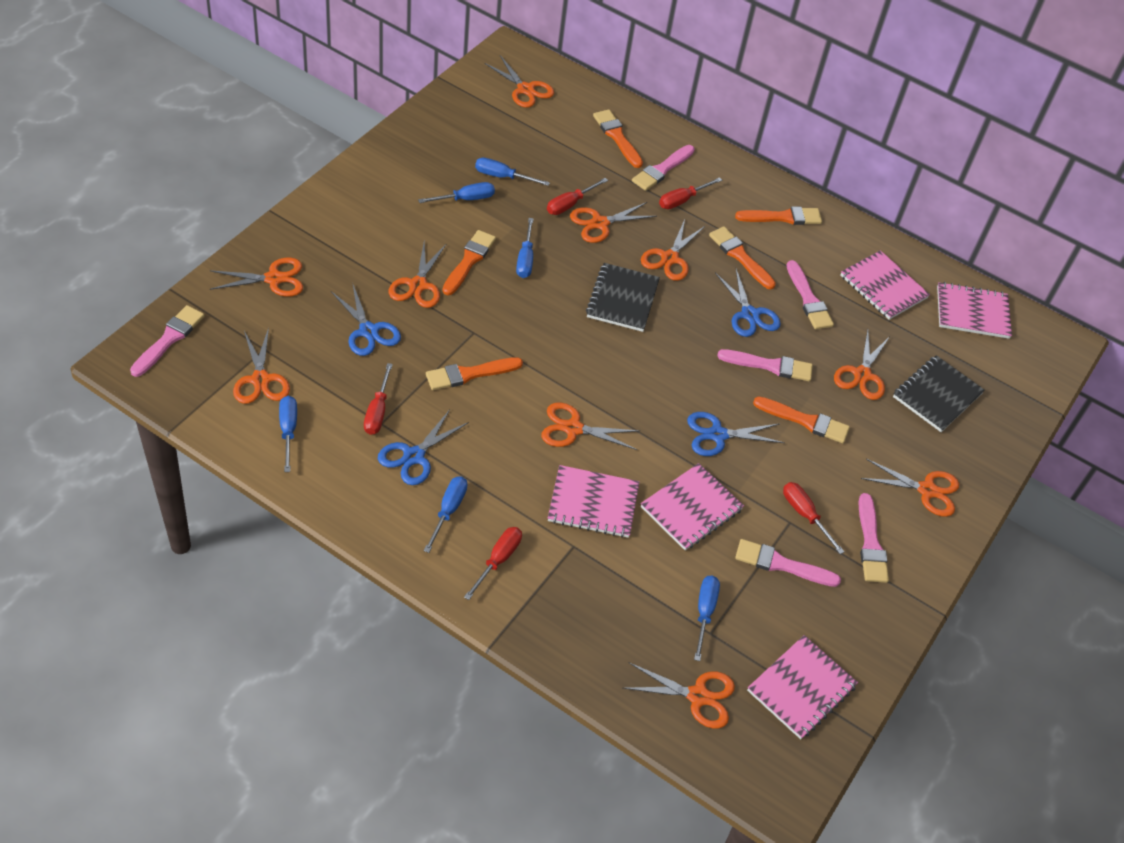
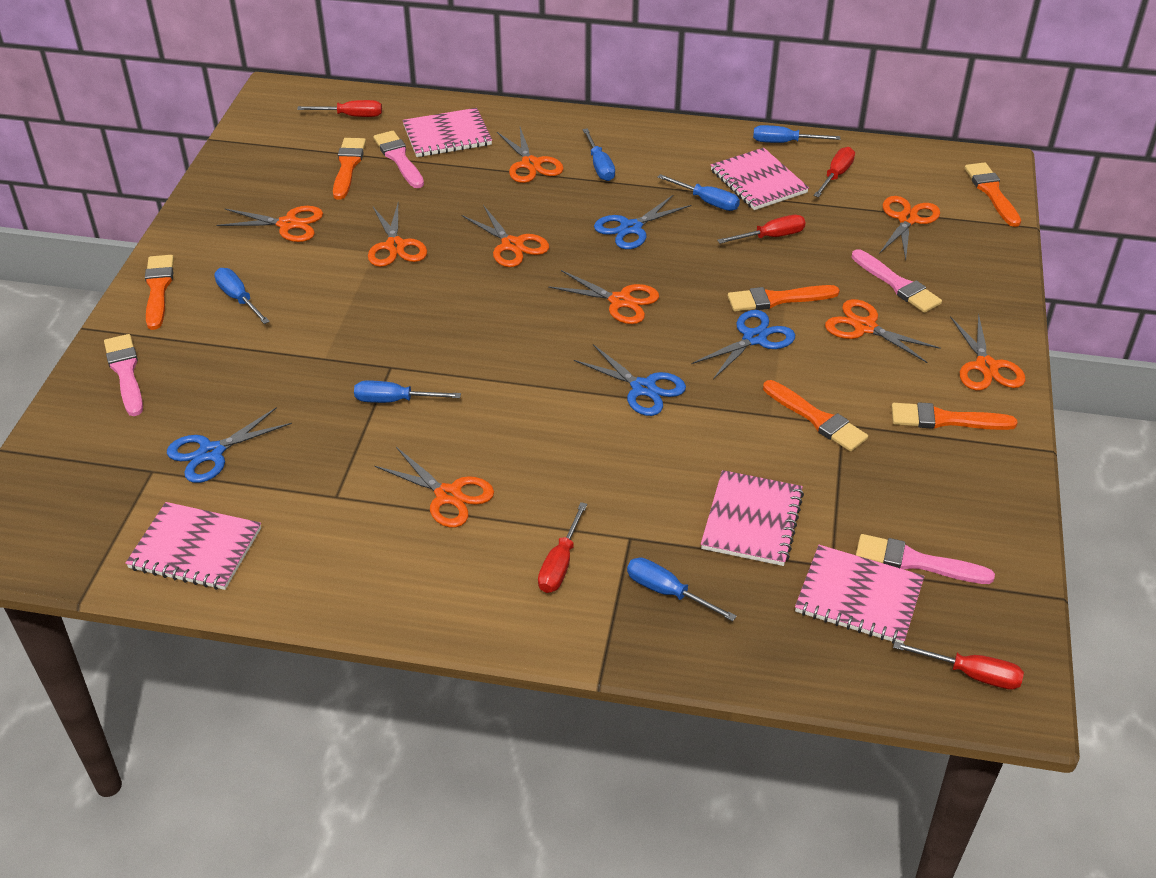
black notebook: 2 -> 0
orange scissors: 10 -> 9
pink brush: 6 -> 4

